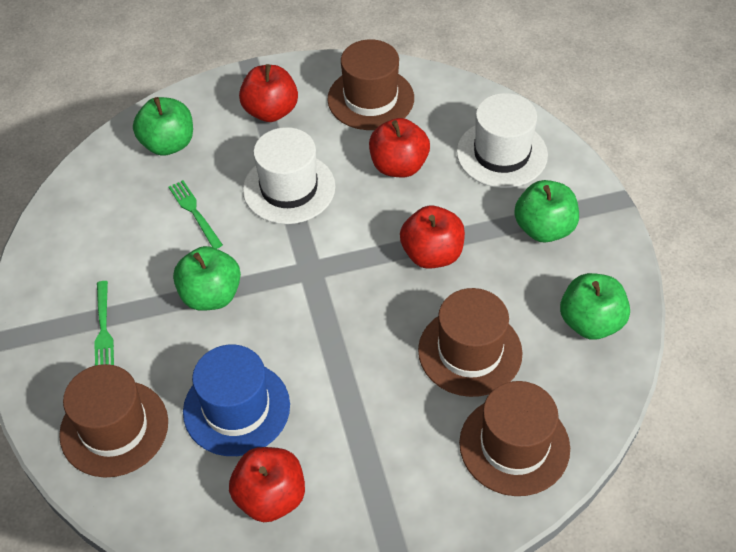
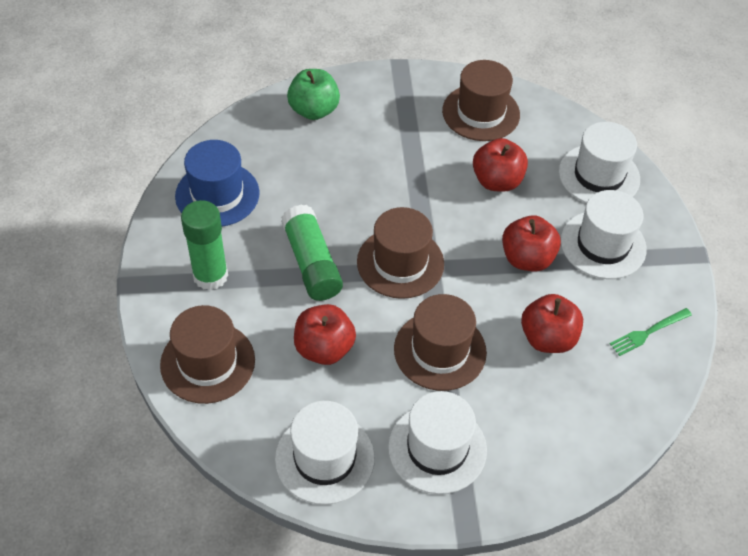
green apple: 4 -> 1
green fork: 2 -> 1
green glue stick: 0 -> 2
white hat: 2 -> 4

